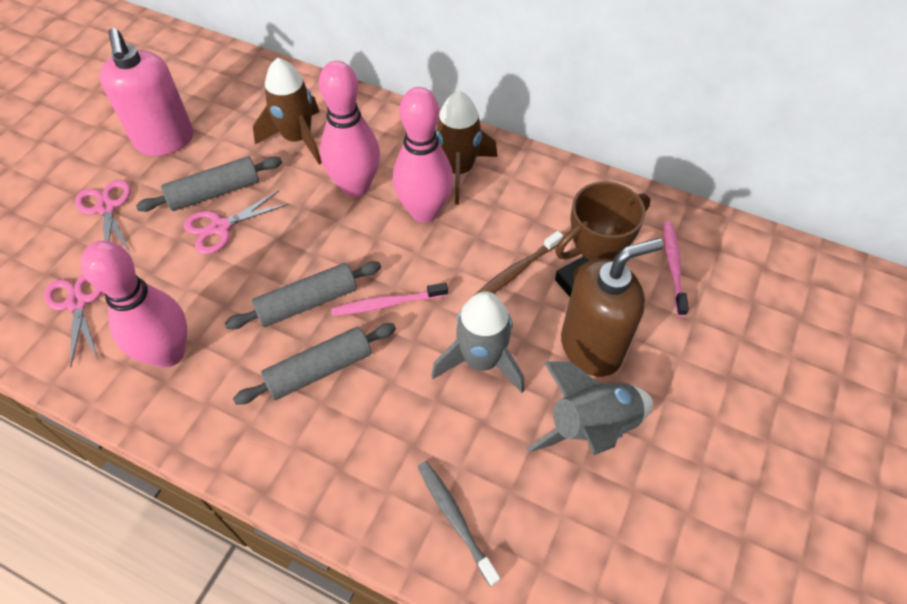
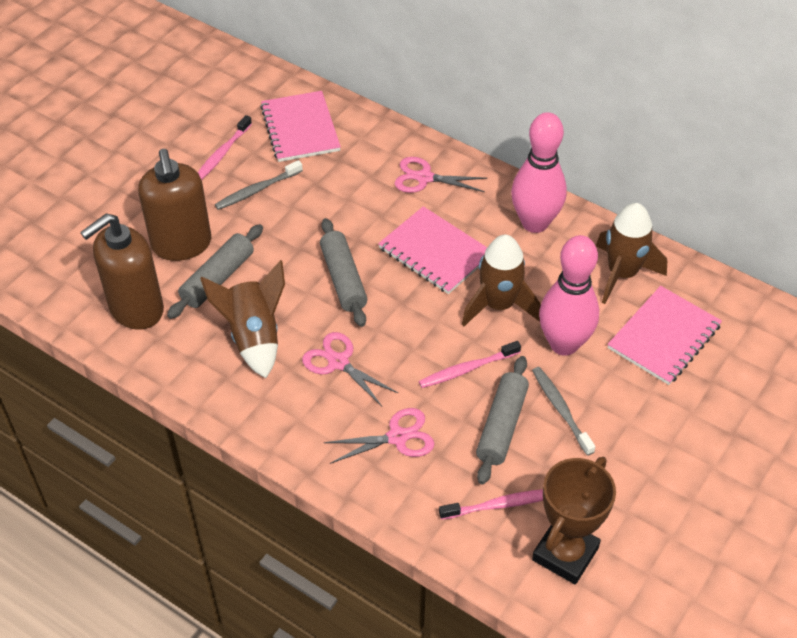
brown rocket: 2 -> 3
brown soap dispenser: 1 -> 2
brown toothbrush: 1 -> 0
grey rocket: 2 -> 0
grey toothbrush: 1 -> 2
pink bowling pin: 3 -> 2
pink notebook: 0 -> 3
pink soap dispenser: 1 -> 0
pink toothbrush: 2 -> 3

